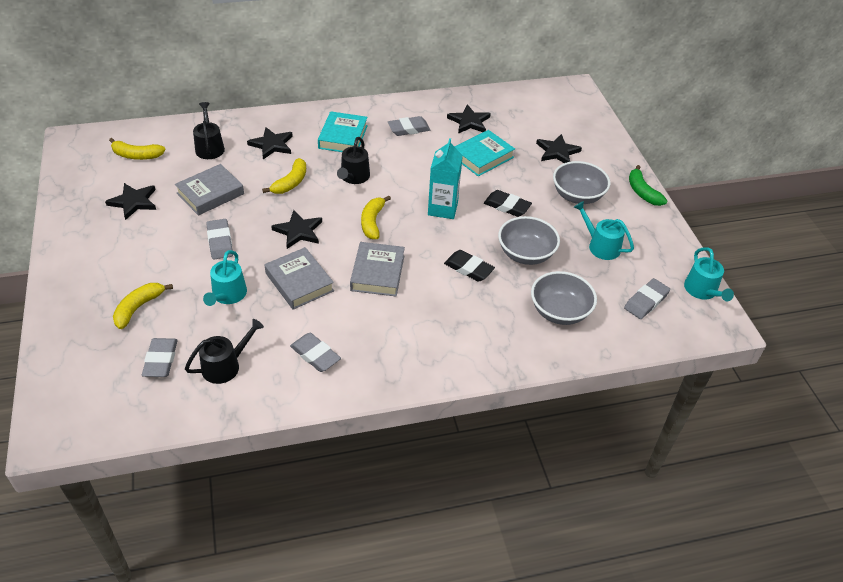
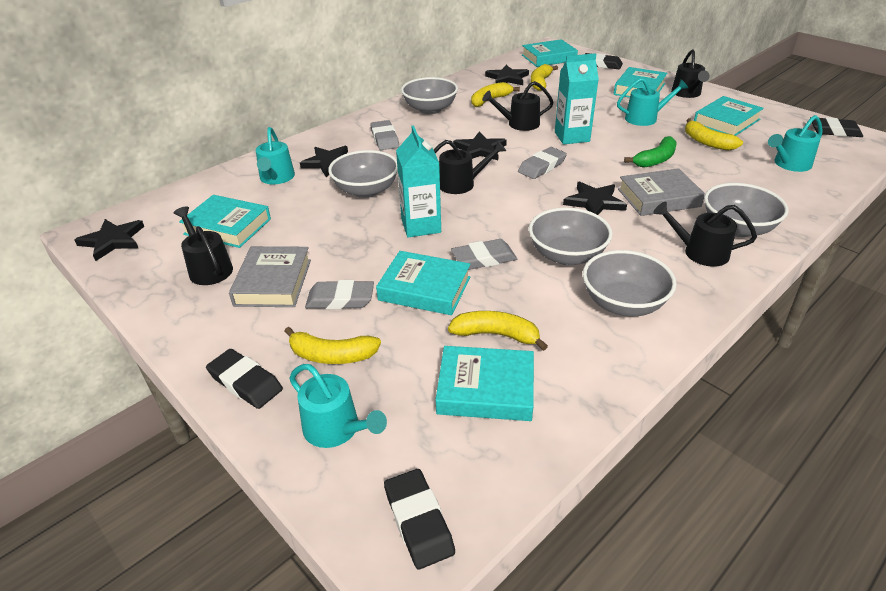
black eraser: 2 -> 4
black watering can: 3 -> 5
grey book: 3 -> 2
grey bowl: 3 -> 5
grey eraser: 5 -> 4
turquoise book: 2 -> 6
turquoise carton: 1 -> 2
turquoise watering can: 3 -> 4
yellow banana: 4 -> 5

